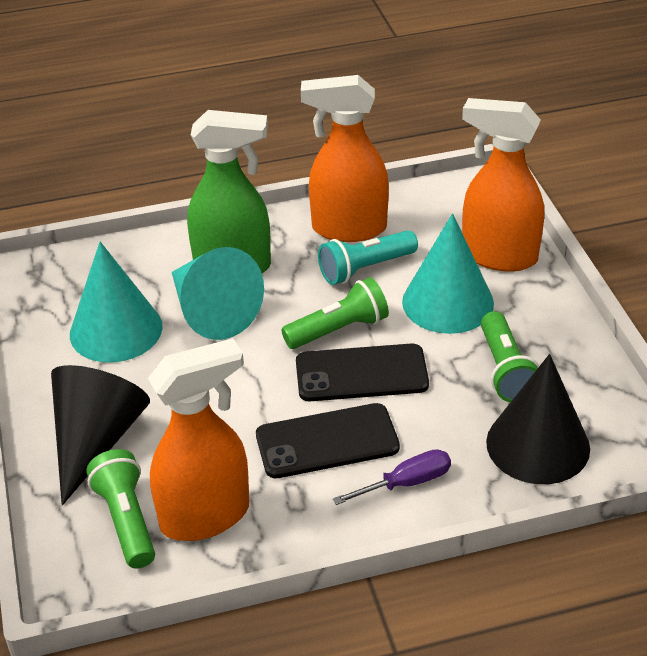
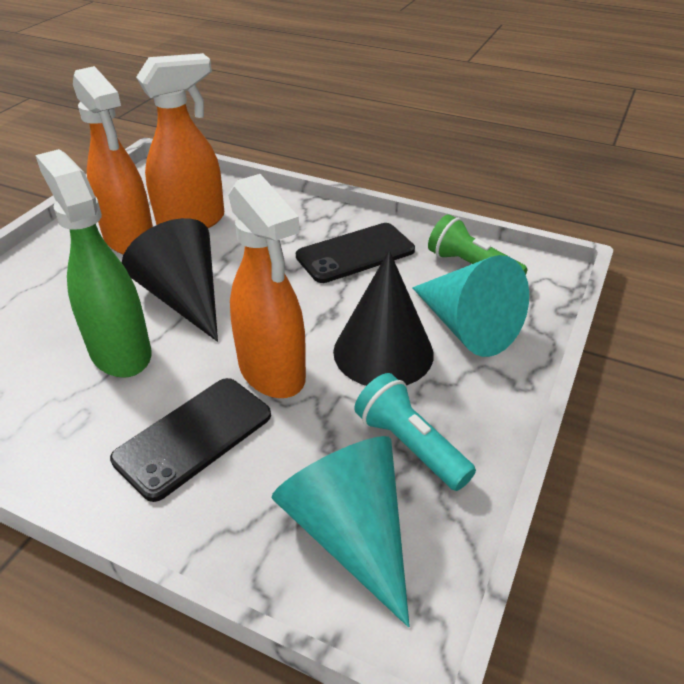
green flashlight: 3 -> 1
purple screwdriver: 1 -> 0
turquoise cone: 3 -> 2

